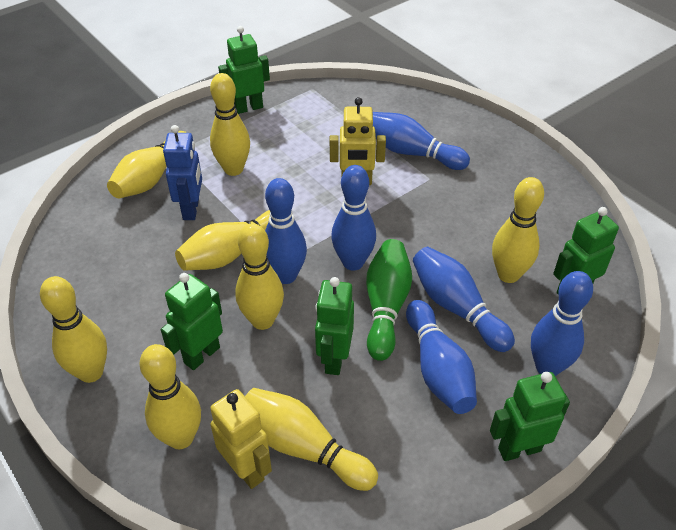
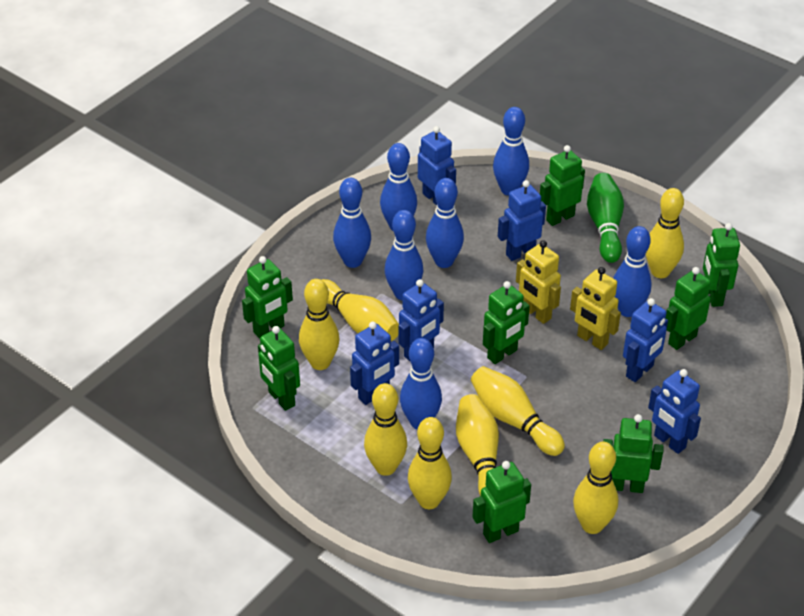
blue bowling pin: 6 -> 7
blue robot: 1 -> 6
green robot: 5 -> 8

